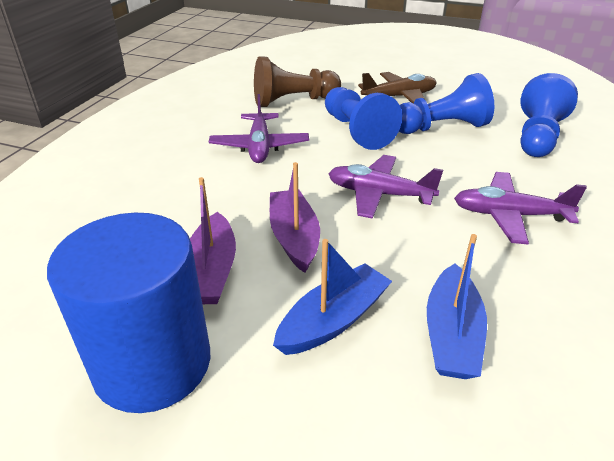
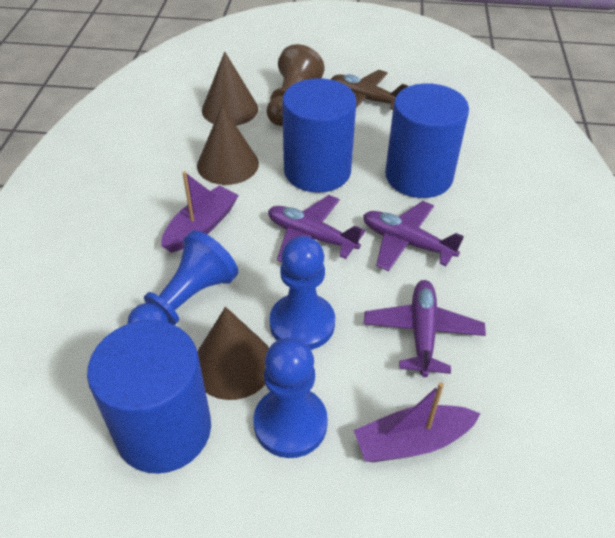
blue boat: 2 -> 0
blue cylinder: 1 -> 3
brown cone: 0 -> 3

